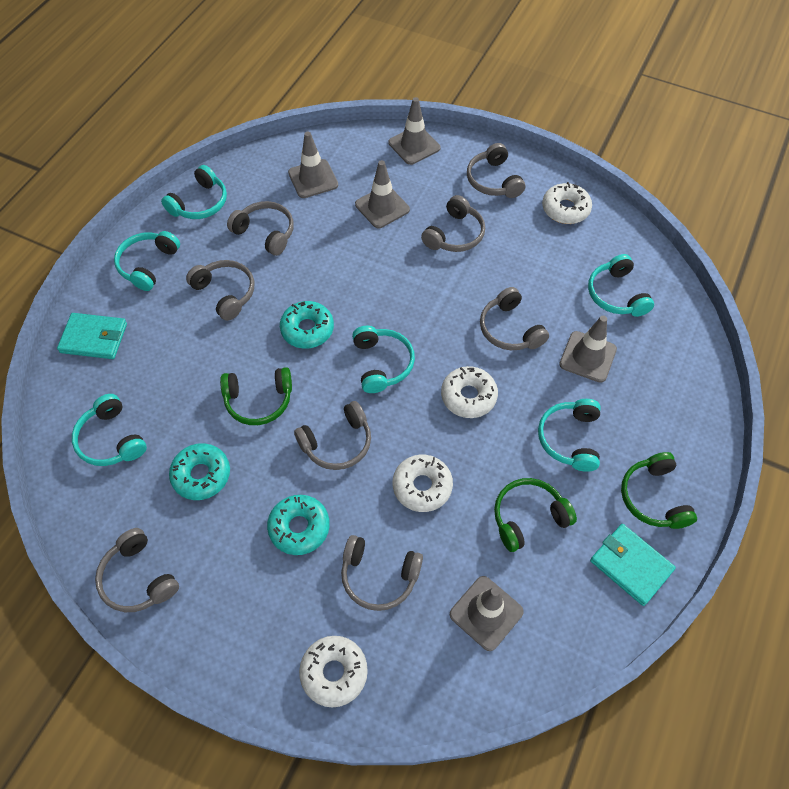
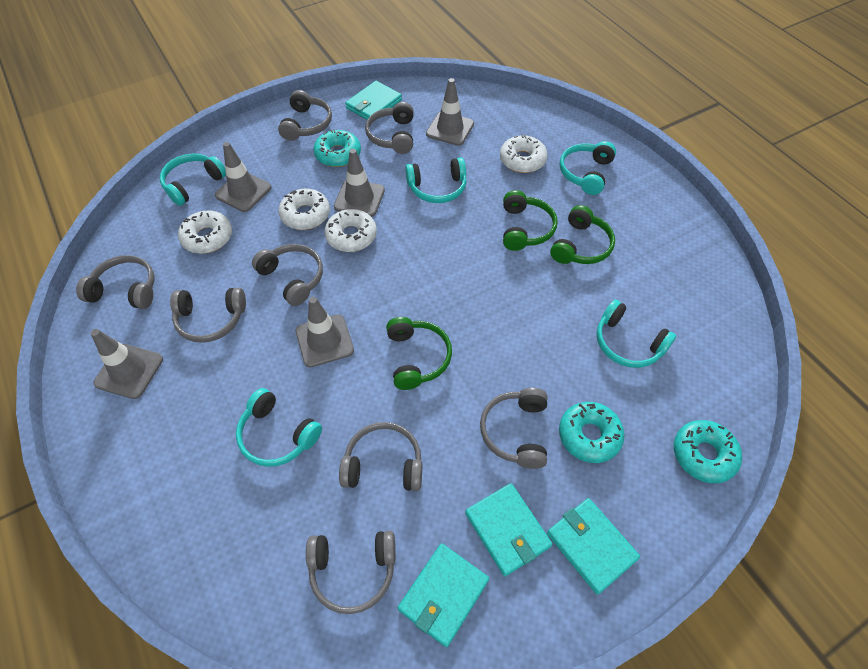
turquoise headphones: 6 -> 5
turquoise wallet: 2 -> 4

